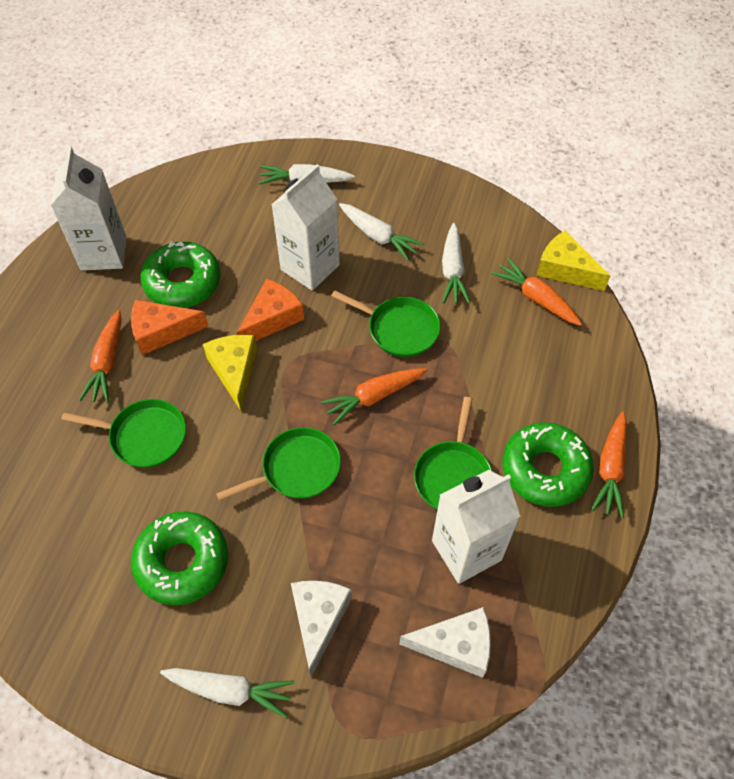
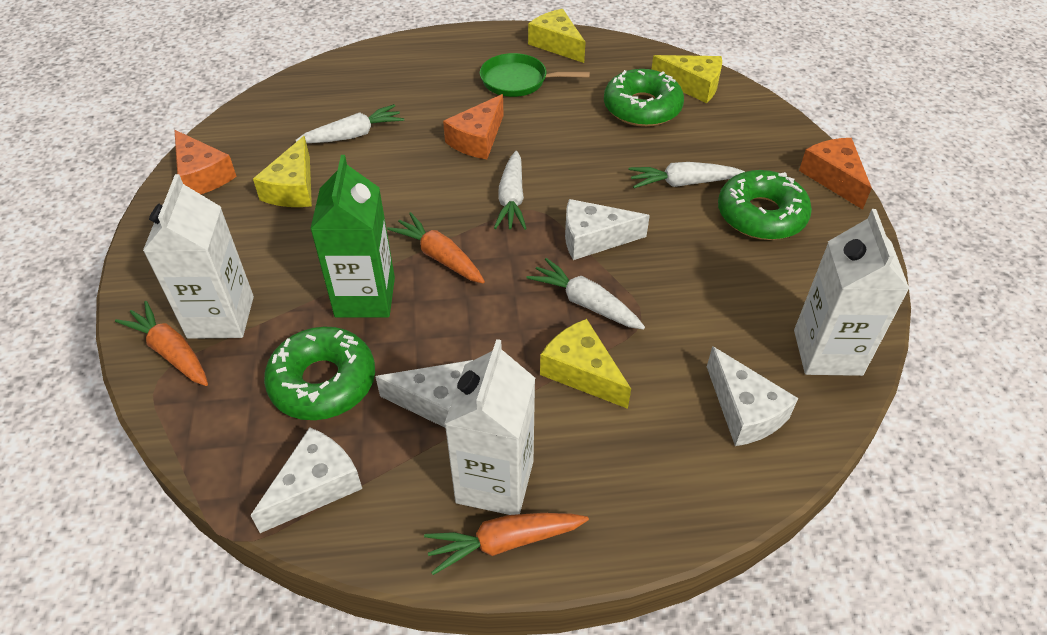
green carton: 0 -> 1
green pan: 4 -> 1
orange carrot: 4 -> 3
orange cheese: 2 -> 3
white cheese: 2 -> 4
yellow cheese: 2 -> 4

